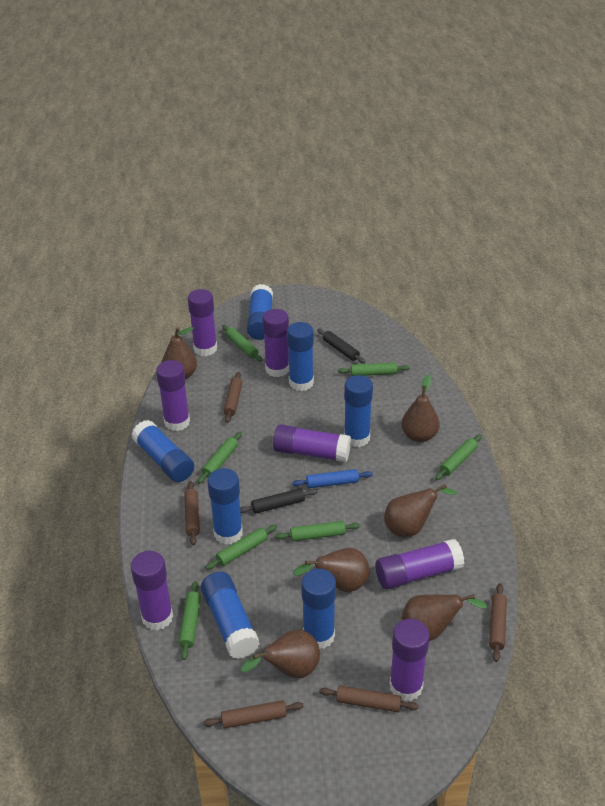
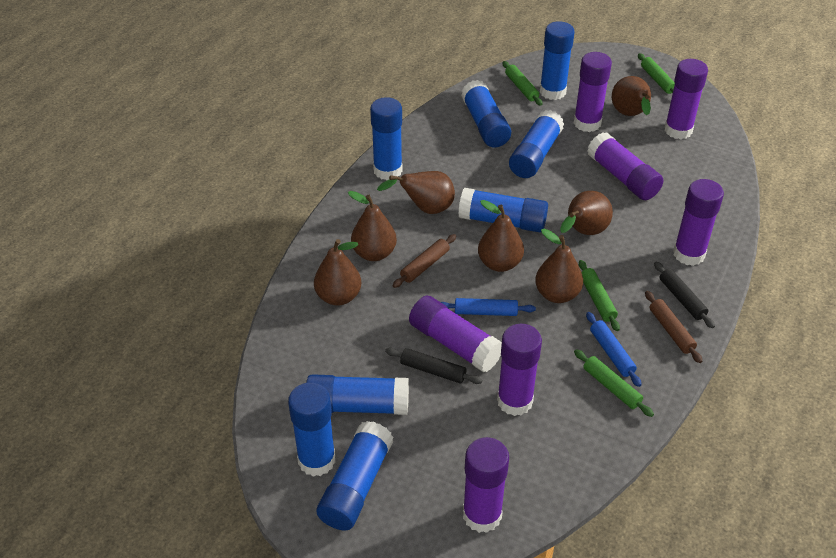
blue glue stick: 7 -> 8
blue rolling pin: 1 -> 2
brown pear: 6 -> 7
brown rolling pin: 5 -> 2
green rolling pin: 7 -> 4

